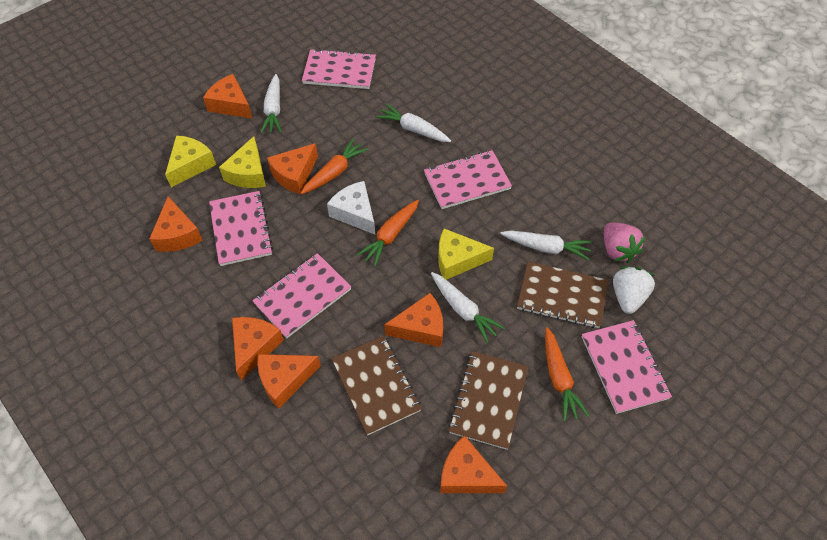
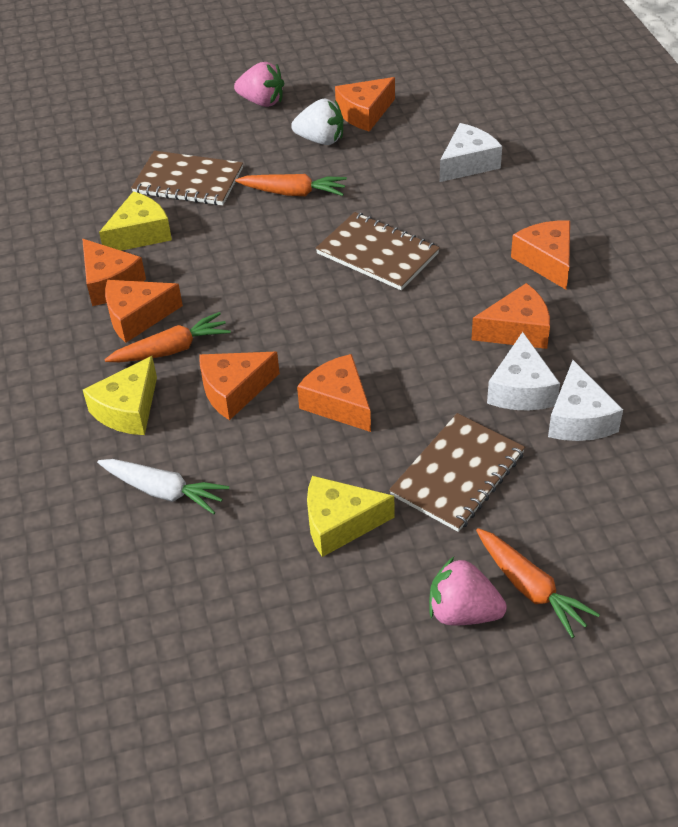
pink notebook: 5 -> 0
pink strawberry: 1 -> 2
white carrot: 4 -> 1
white cheese: 1 -> 3

